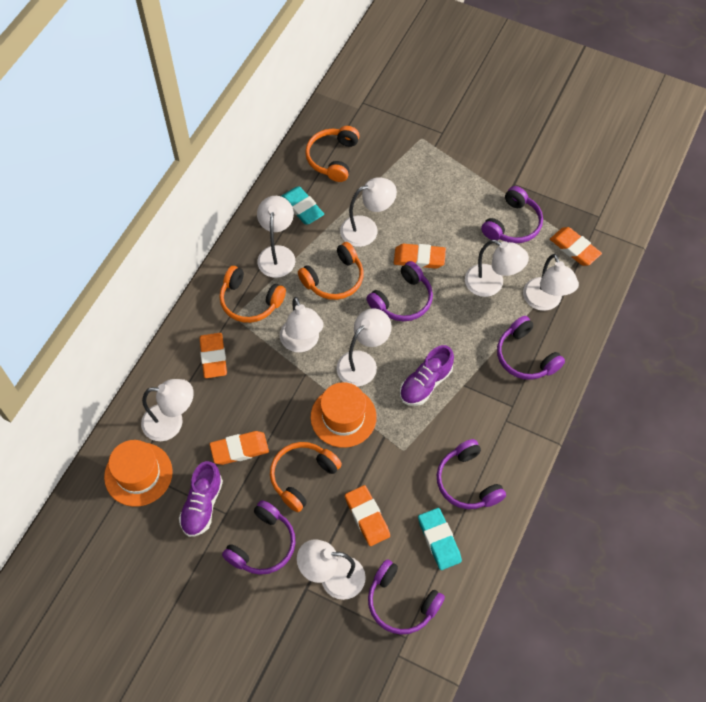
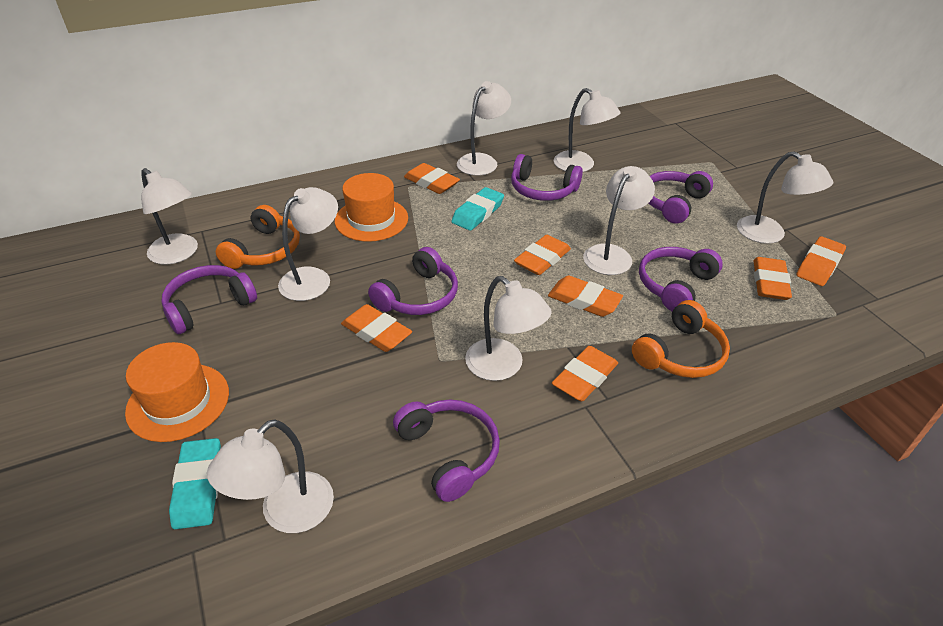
orange eraser: 5 -> 7
orange headphones: 4 -> 2
purple shoe: 2 -> 0

